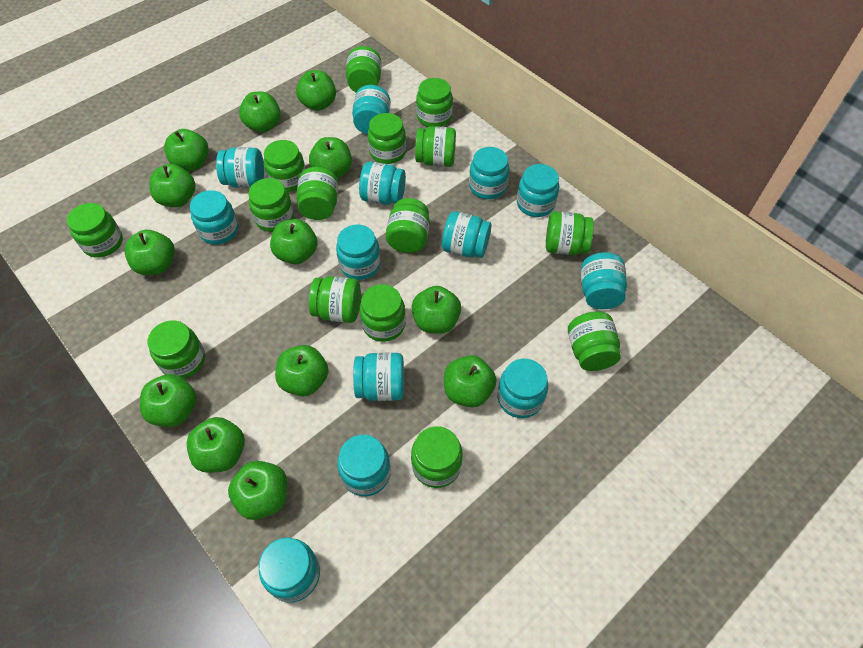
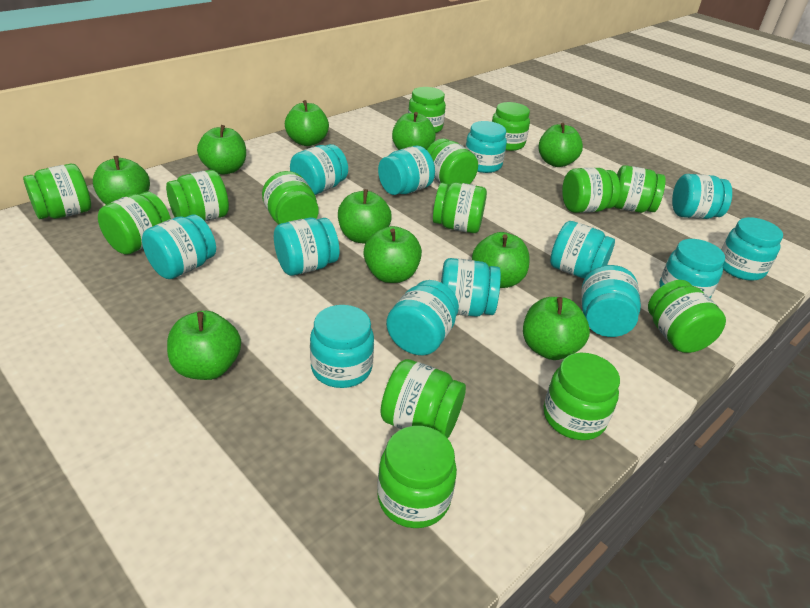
green apple: 13 -> 10
green jar: 15 -> 14

